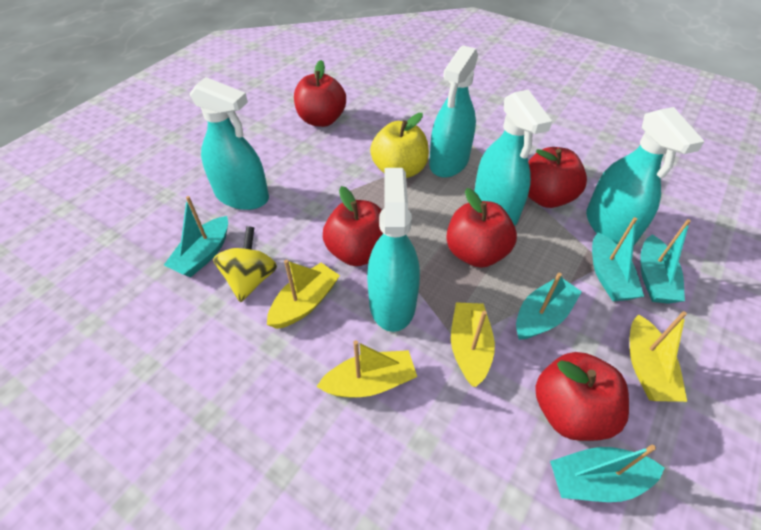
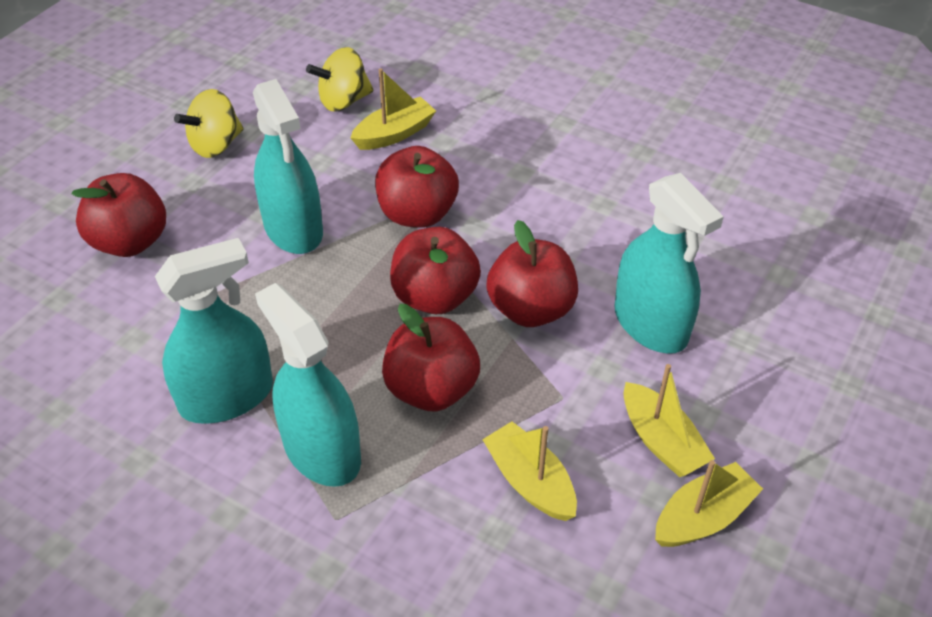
turquoise boat: 5 -> 0
turquoise spray bottle: 5 -> 4
yellow apple: 1 -> 0
yellow spinning top: 1 -> 2

